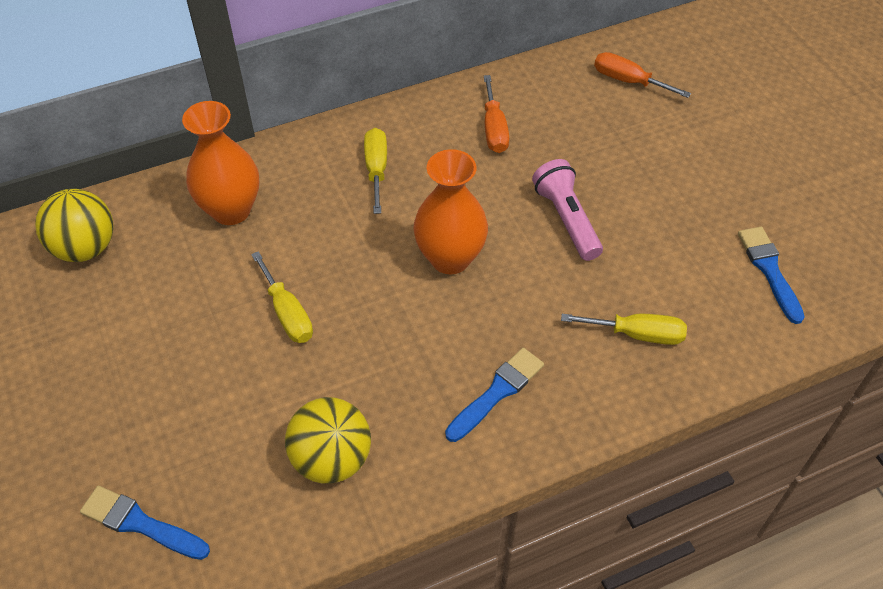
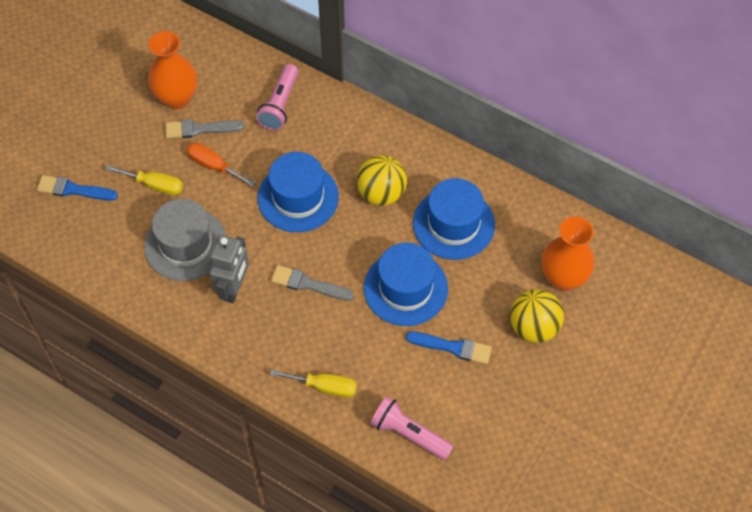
blue brush: 3 -> 2
blue hat: 0 -> 3
grey brush: 0 -> 2
grey hat: 0 -> 1
grey robot: 0 -> 1
orange screwdriver: 2 -> 1
pink flashlight: 1 -> 2
yellow screwdriver: 3 -> 2

